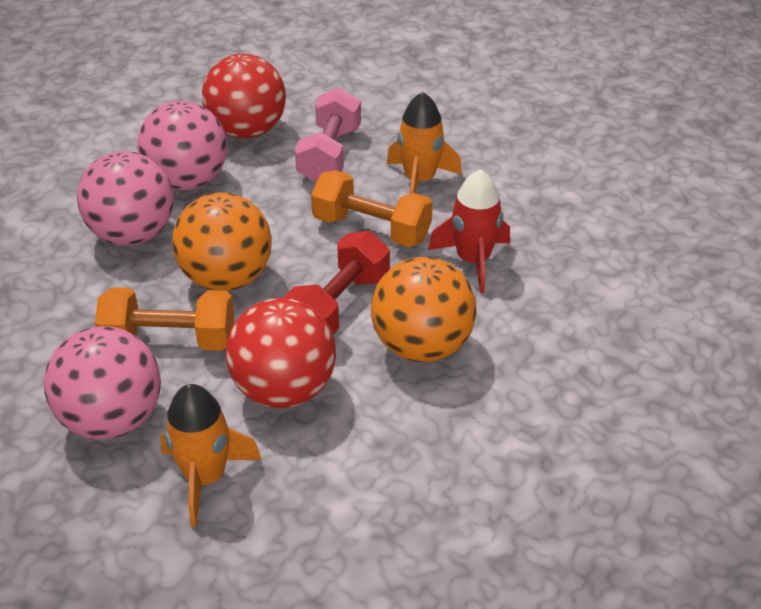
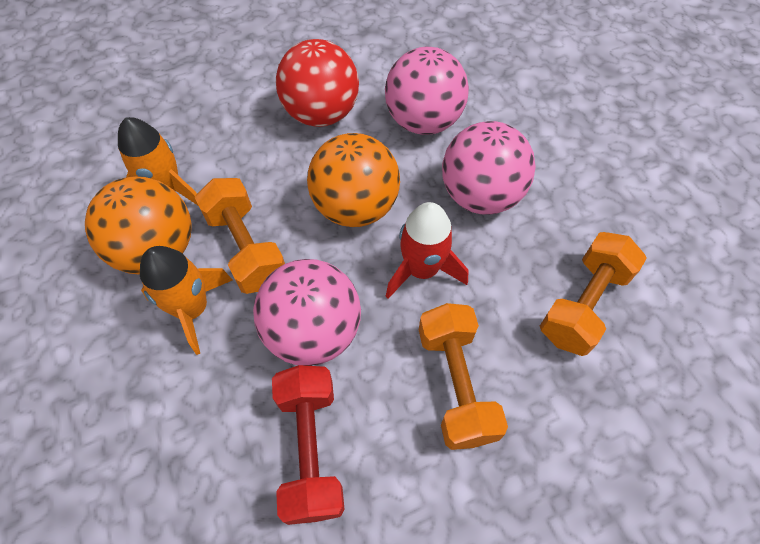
orange dumbbell: 2 -> 3
pink dumbbell: 1 -> 0
red ball: 2 -> 1

